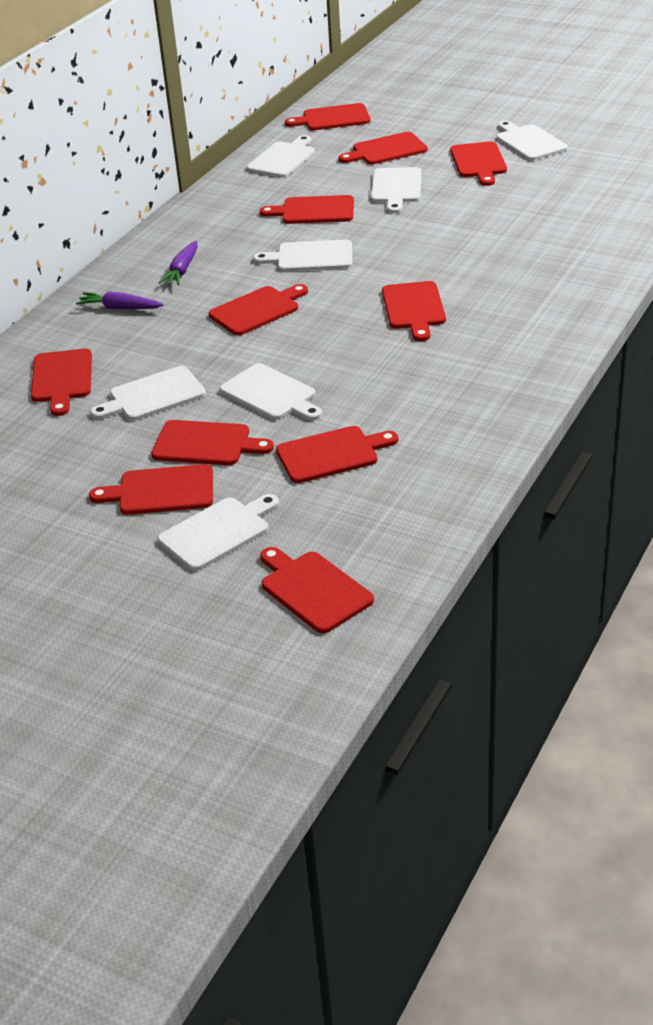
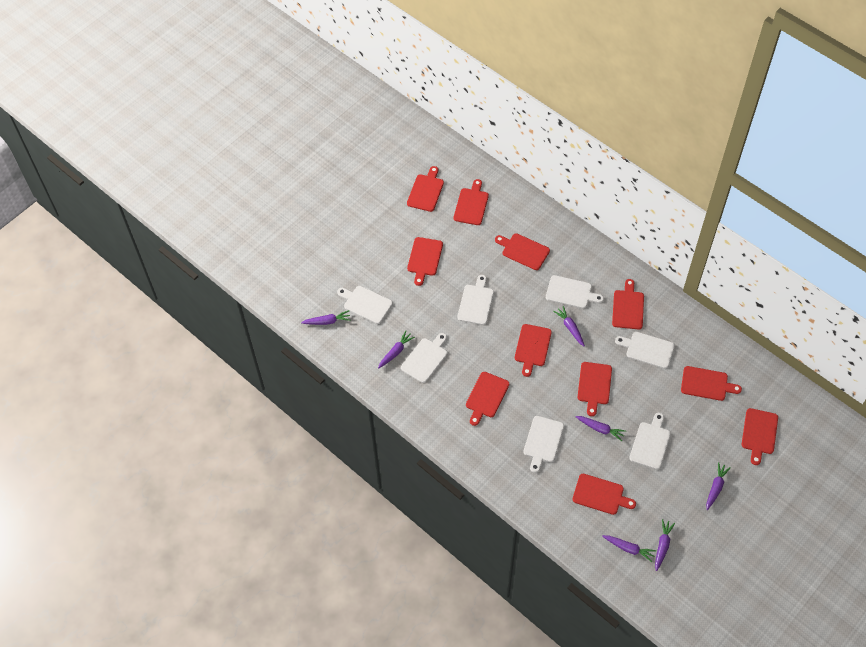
purple carrot: 2 -> 7

